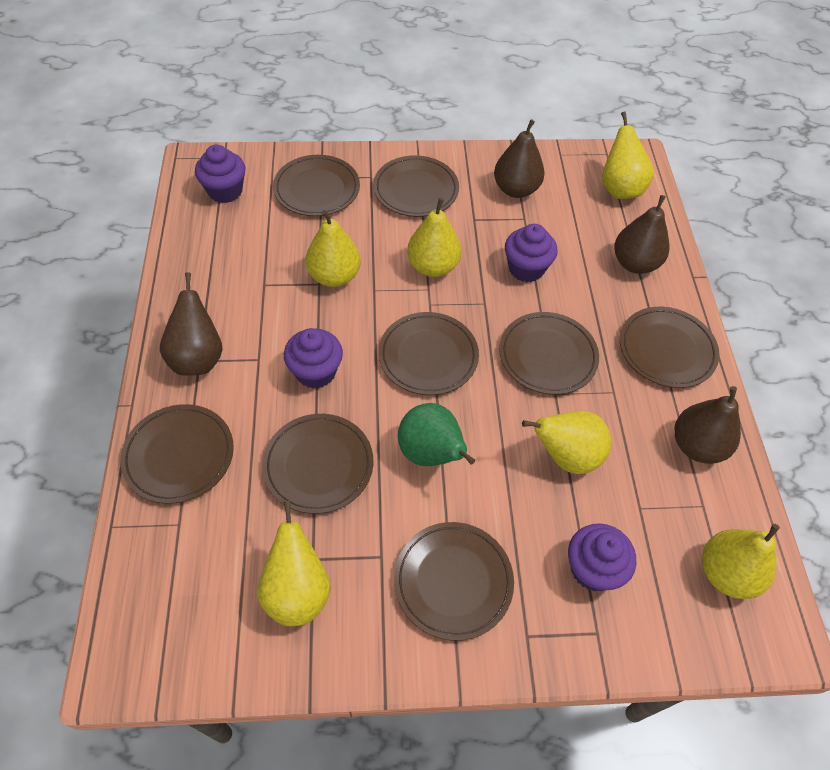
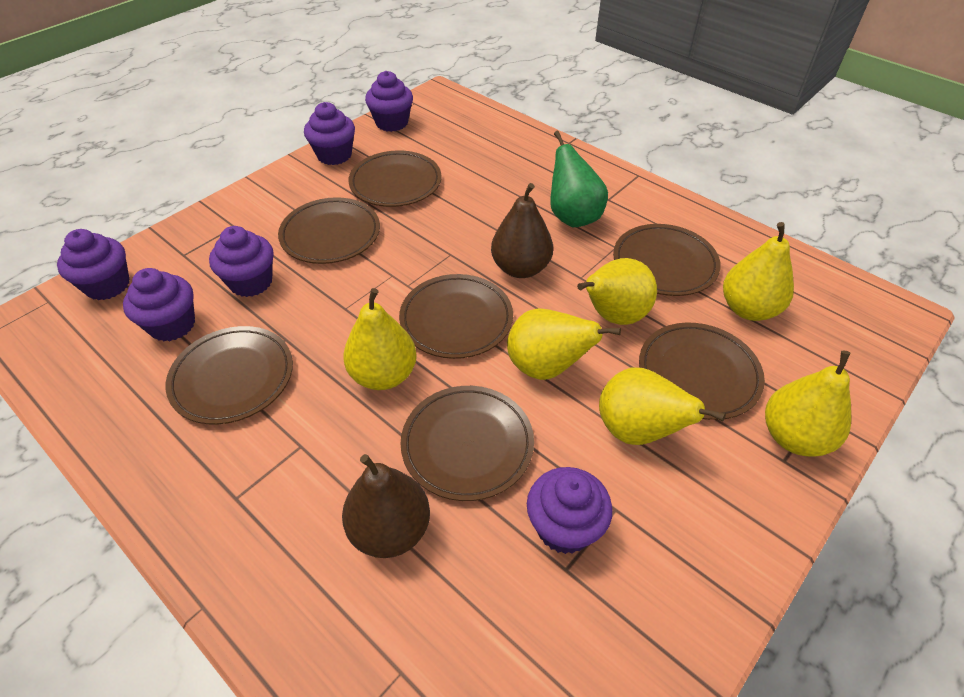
brown pear: 4 -> 2
brown plate: 8 -> 7
purple cupcake: 4 -> 6

